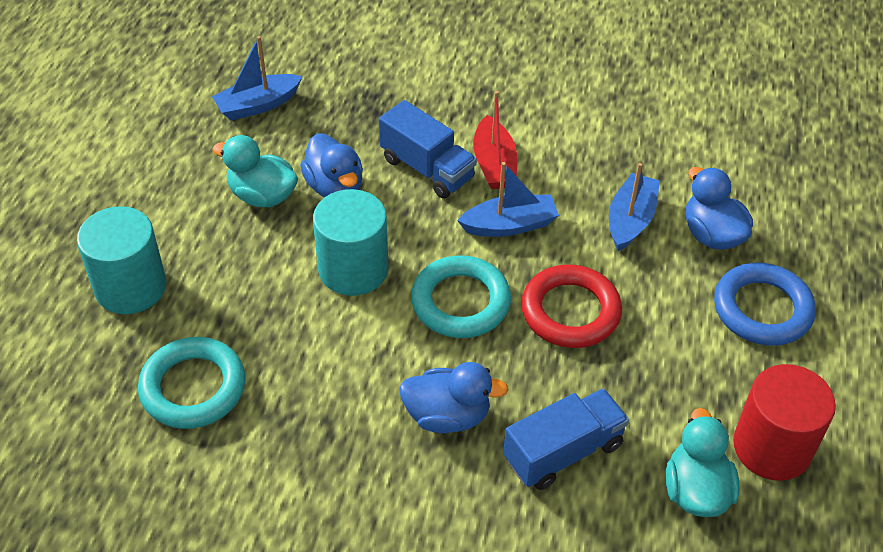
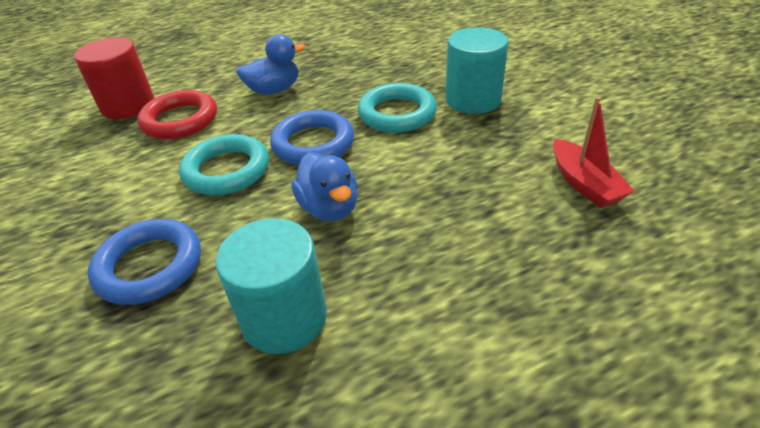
blue boat: 3 -> 0
blue duck: 3 -> 2
blue ring: 1 -> 2
blue truck: 2 -> 0
turquoise duck: 2 -> 0

